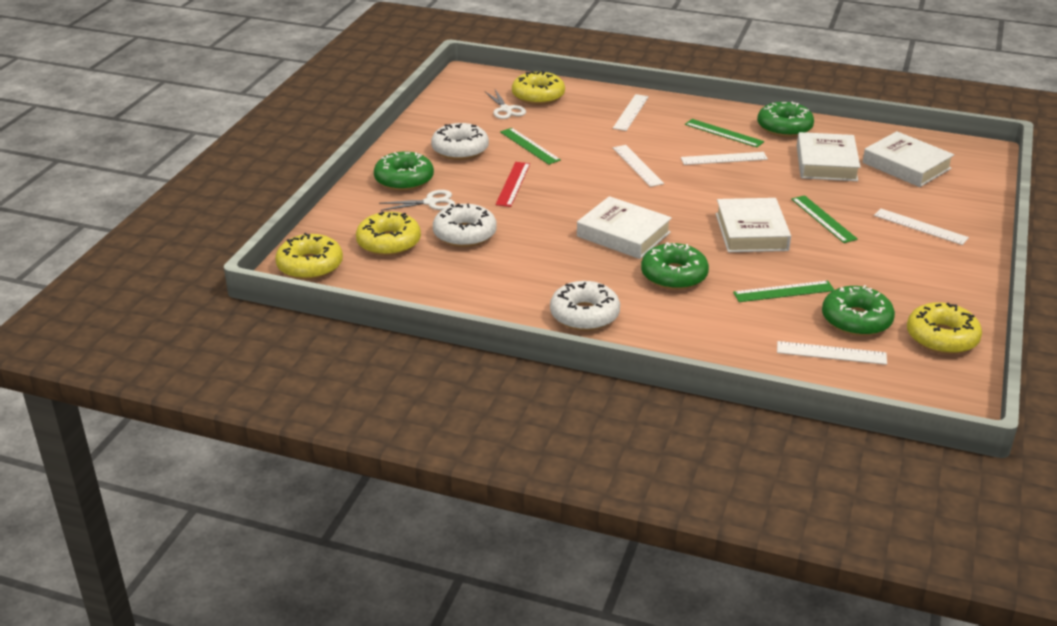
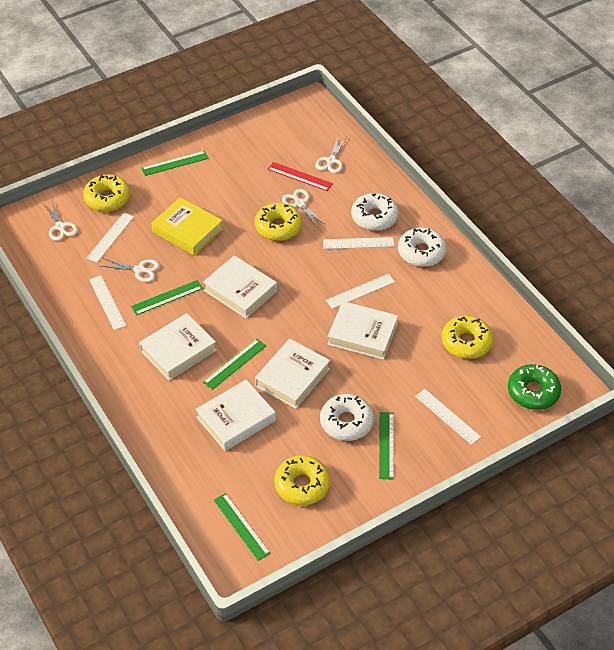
green donut: 4 -> 1
green ruler: 4 -> 5
white book: 4 -> 5
white scissors: 2 -> 4
yellow book: 0 -> 1

